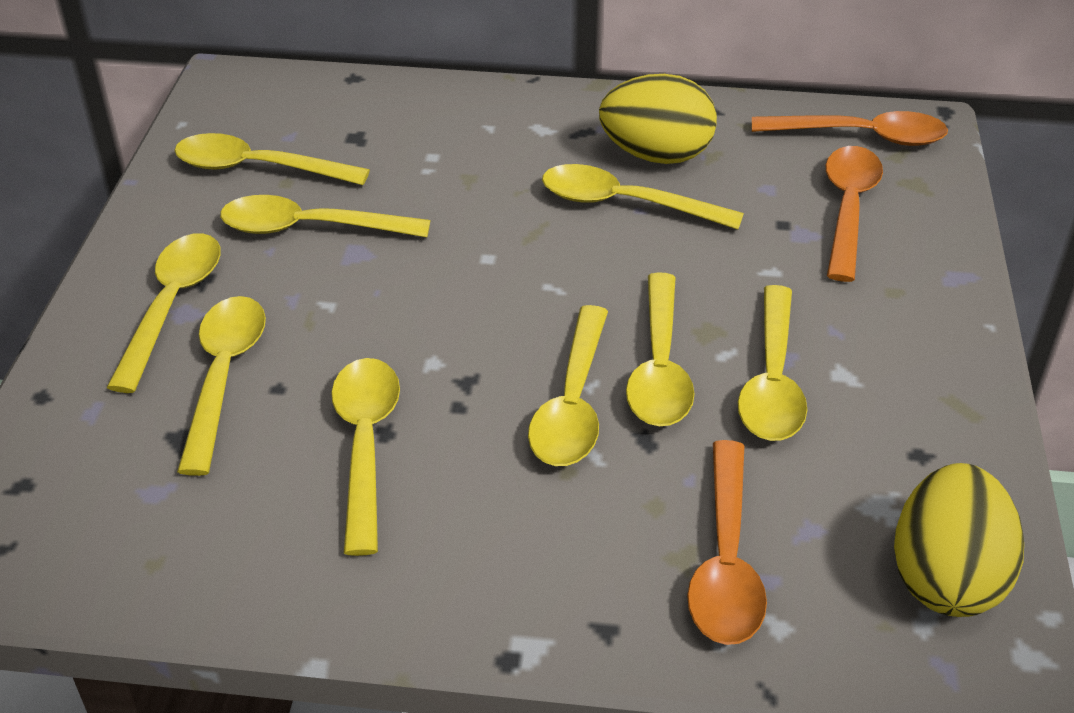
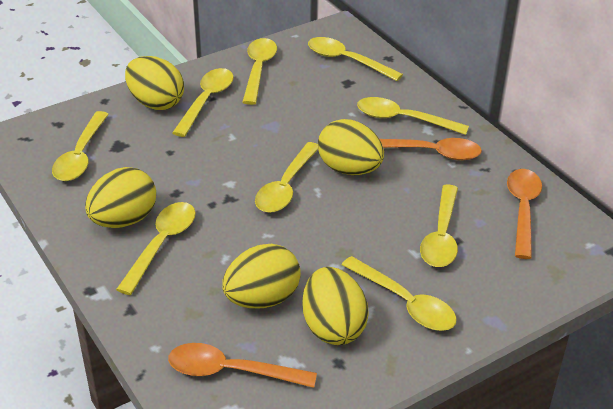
yellow egg: 2 -> 5

